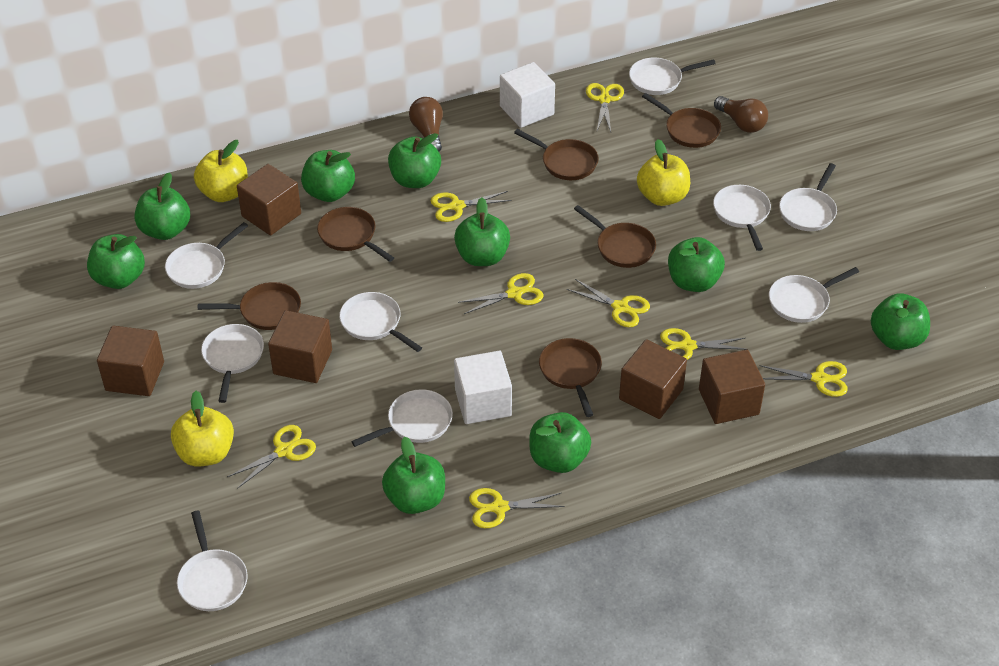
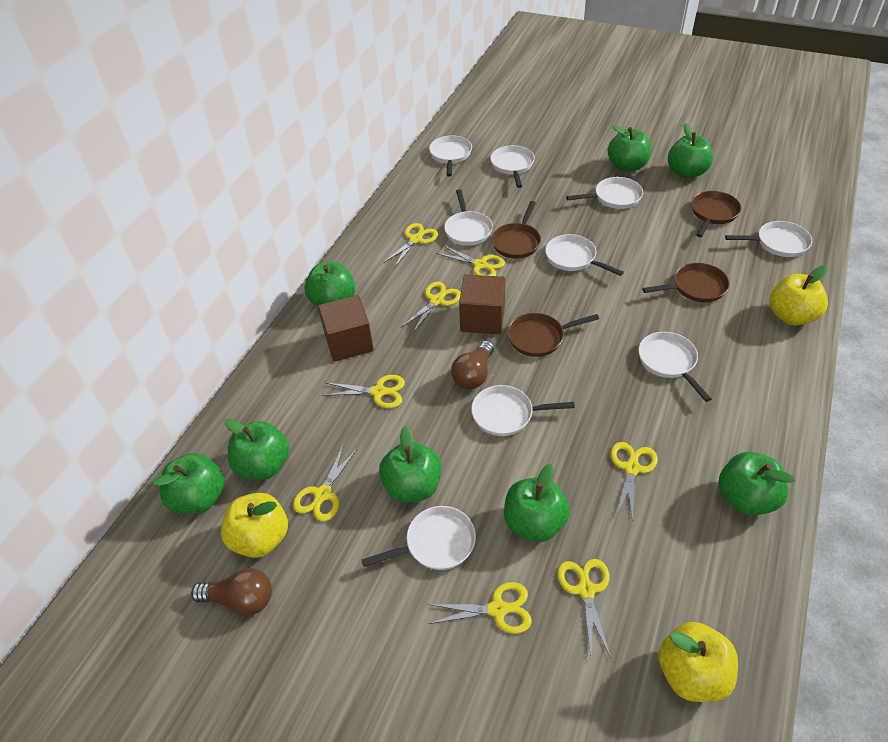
brown cube: 5 -> 2
brown pan: 6 -> 4
green apple: 9 -> 8
white cube: 2 -> 0

